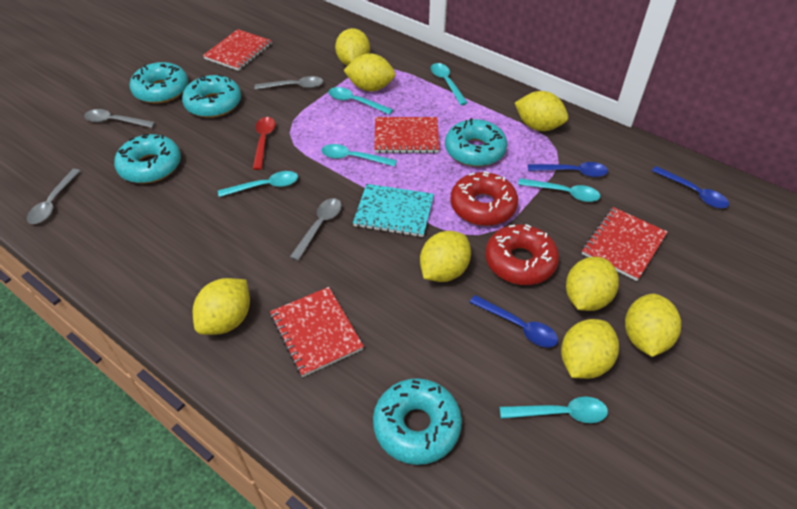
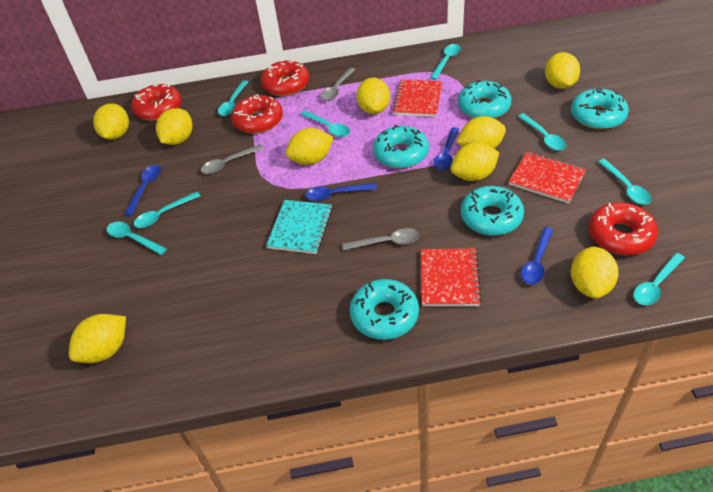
blue spoon: 3 -> 4
grey spoon: 4 -> 3
red donut: 2 -> 4
red notebook: 4 -> 3
red spoon: 1 -> 0
turquoise spoon: 6 -> 8
yellow lemon: 8 -> 9

